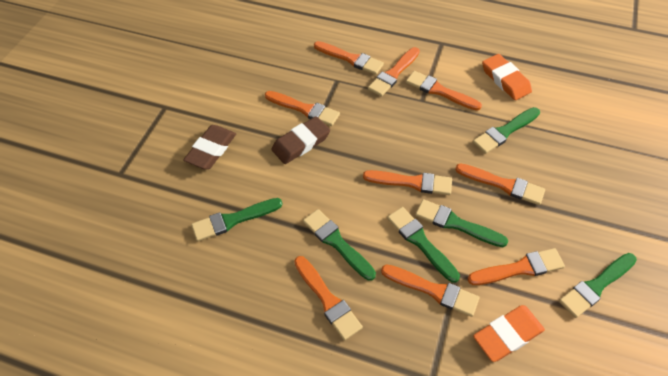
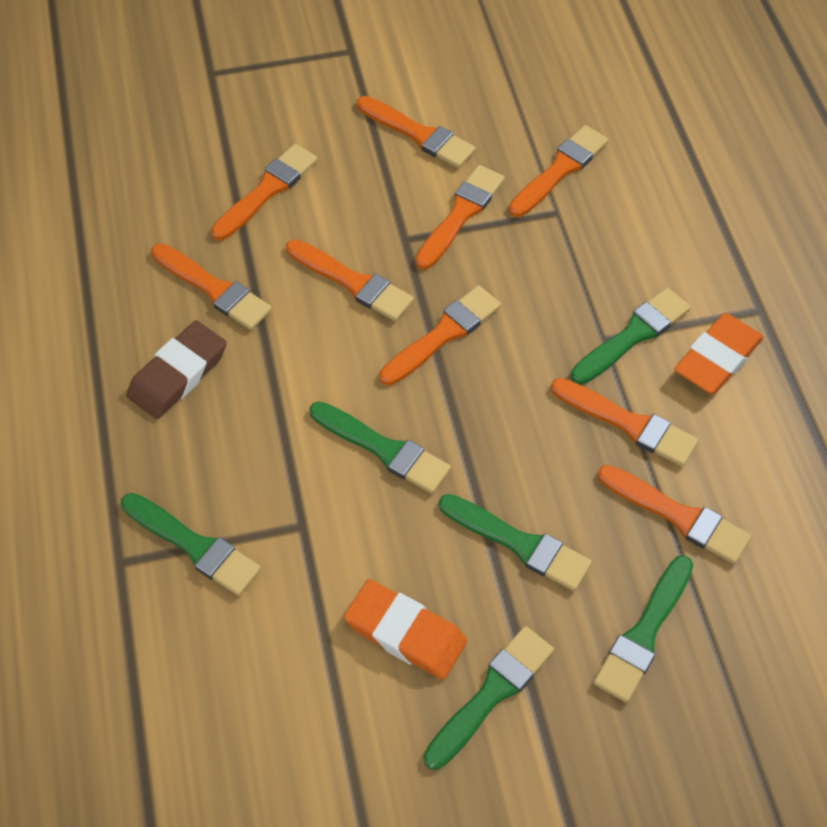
brown eraser: 2 -> 1

